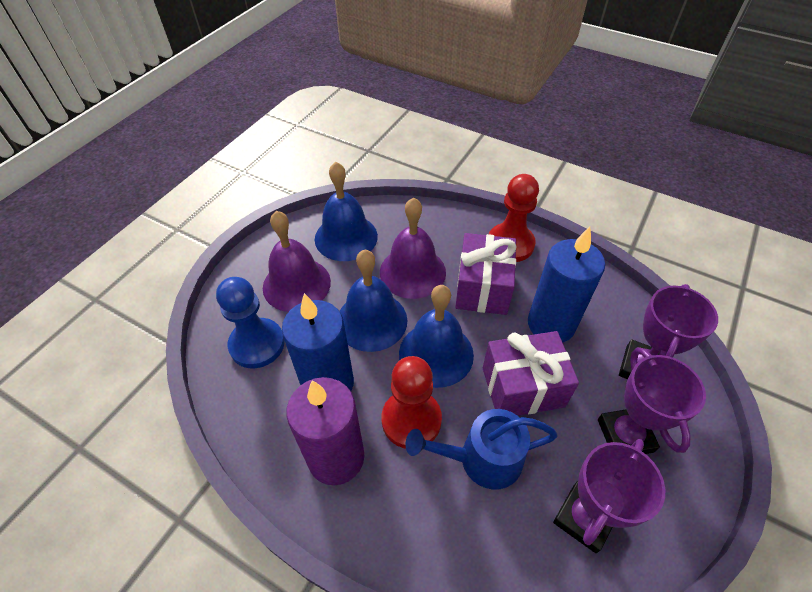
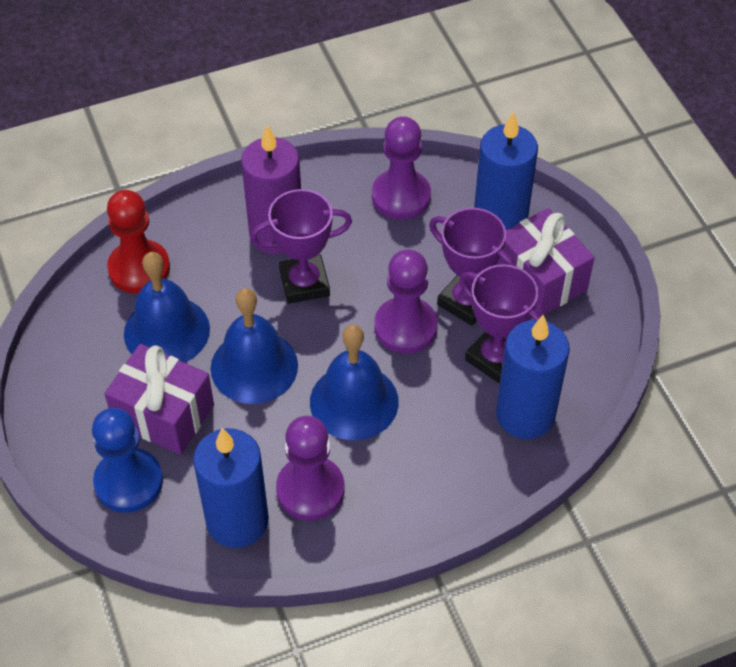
blue candle: 2 -> 3
blue watering can: 1 -> 0
purple bell: 2 -> 0
purple pawn: 0 -> 3
red pawn: 2 -> 1

